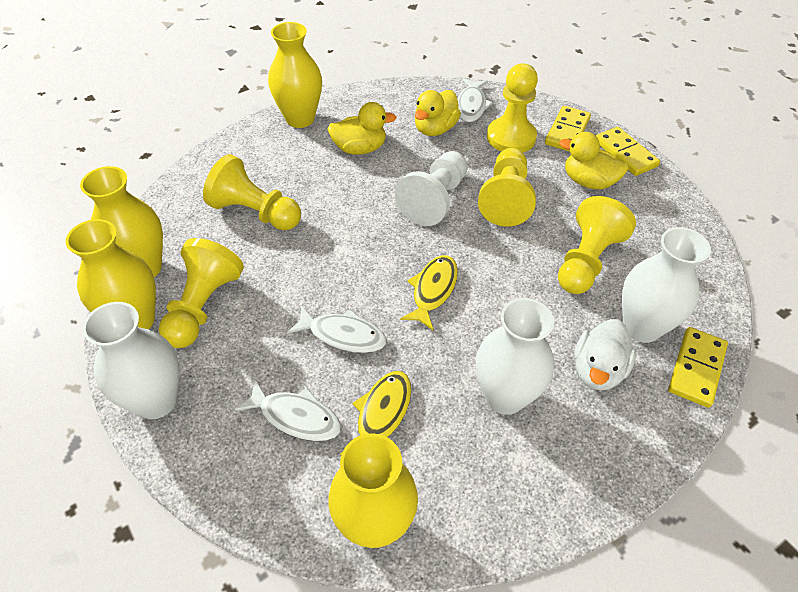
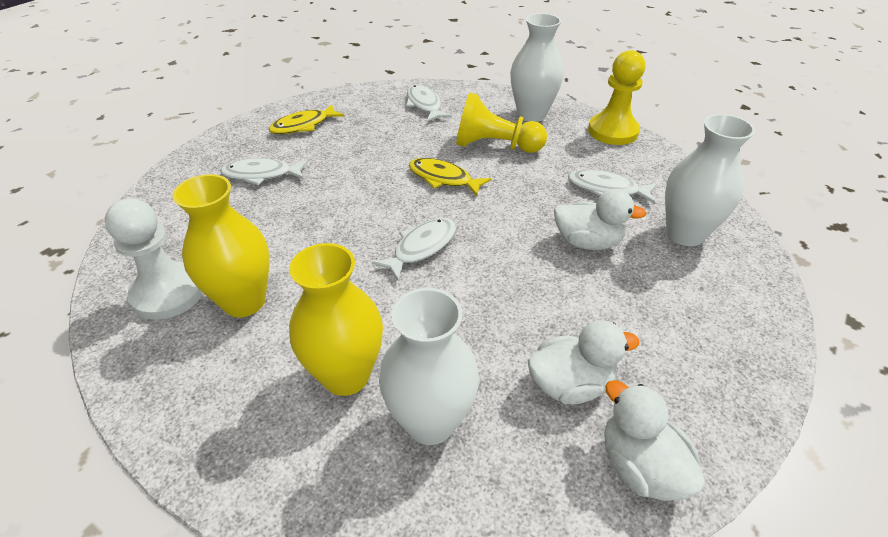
white duck: 1 -> 3
white fish: 3 -> 4
yellow domino: 3 -> 0
yellow duck: 3 -> 0
yellow pawn: 5 -> 2
yellow vase: 4 -> 2

